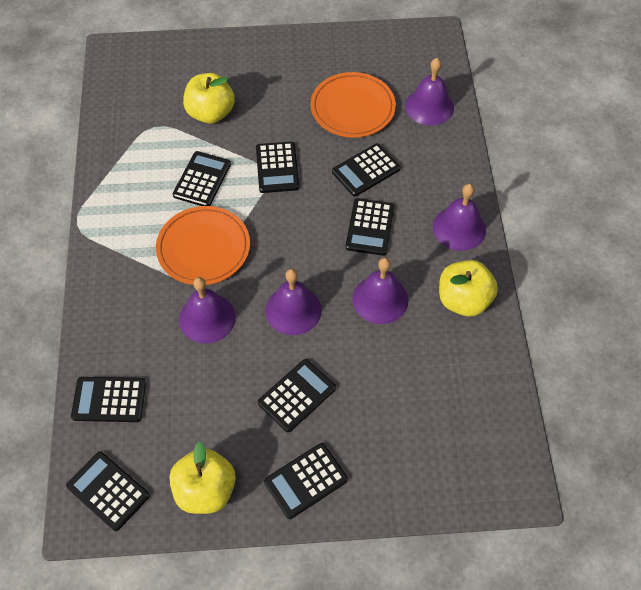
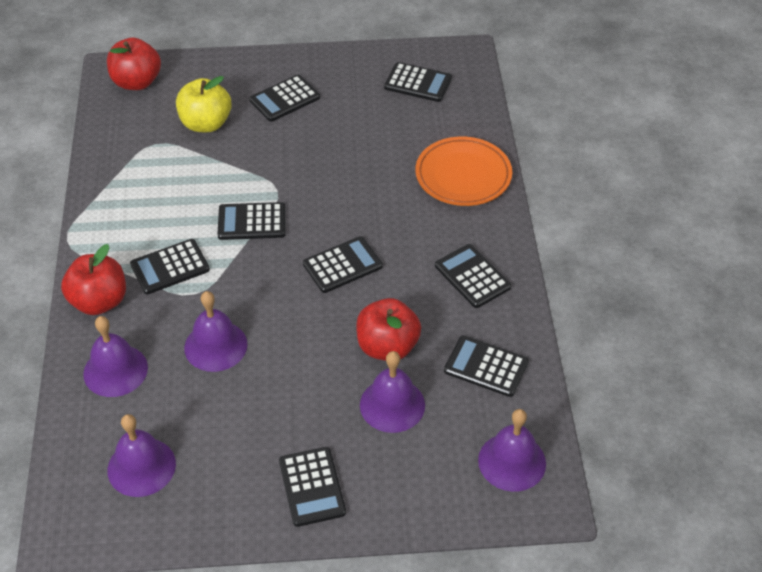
orange plate: 2 -> 1
red apple: 0 -> 3
yellow apple: 3 -> 1

